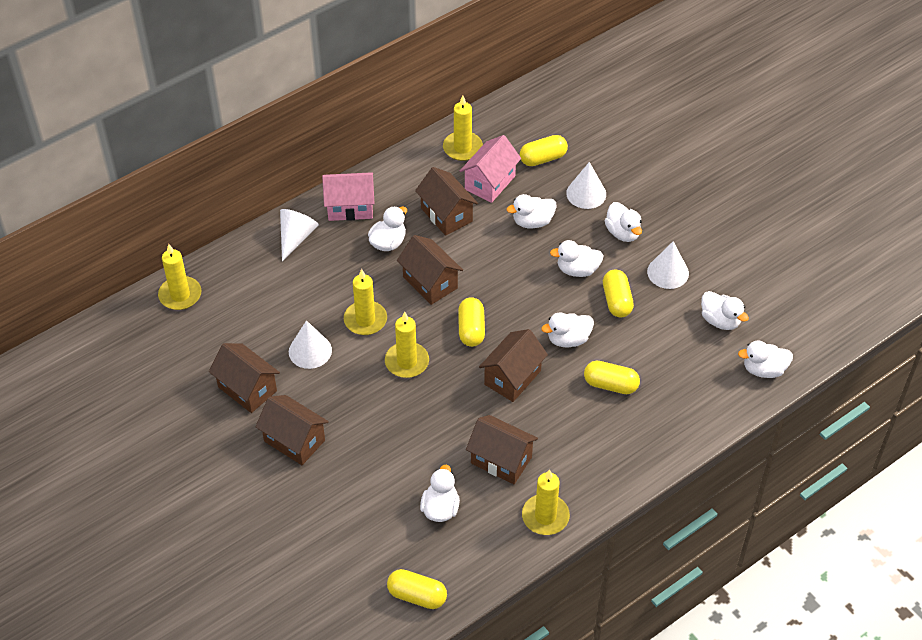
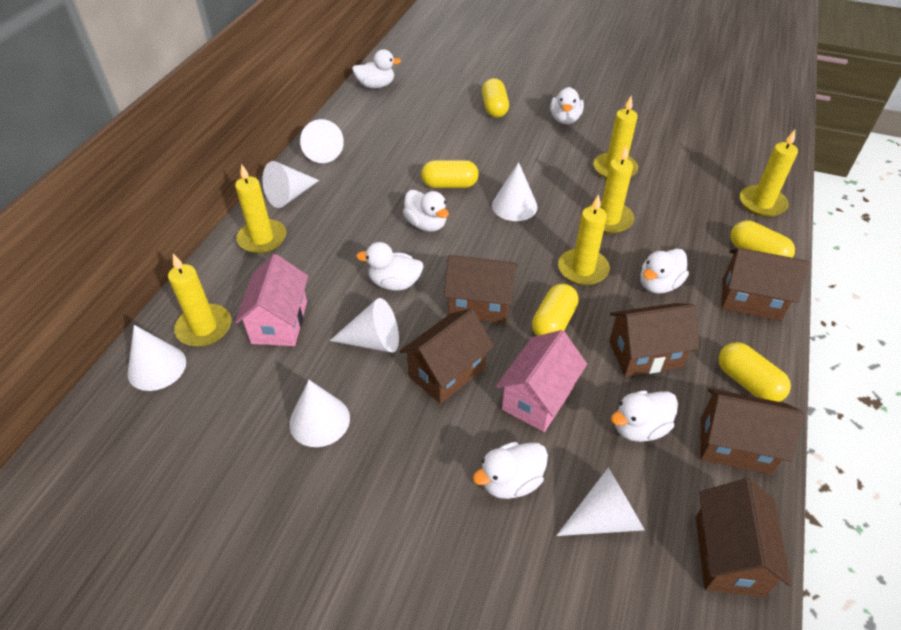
white cone: 4 -> 7
white duck: 8 -> 7
yellow candle: 5 -> 6

